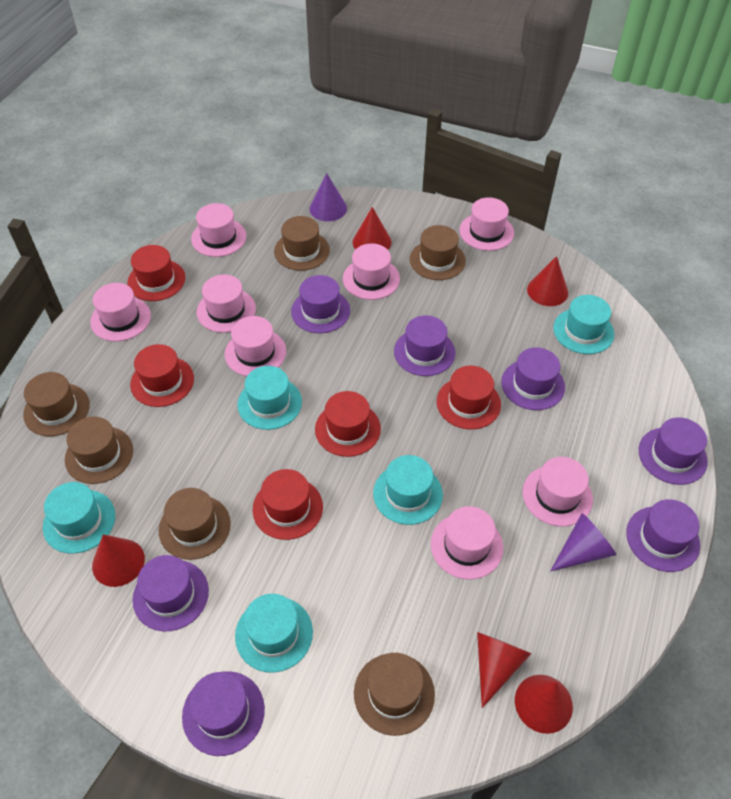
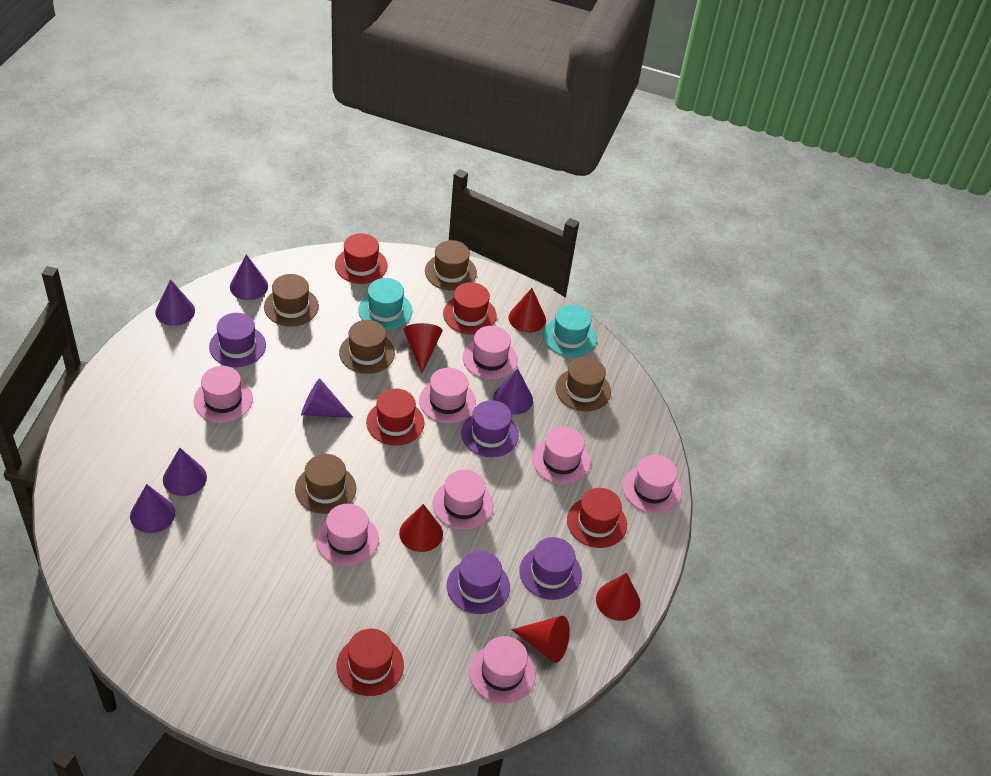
brown hat: 6 -> 5
purple cone: 2 -> 6
purple hat: 7 -> 4
turquoise hat: 5 -> 2

